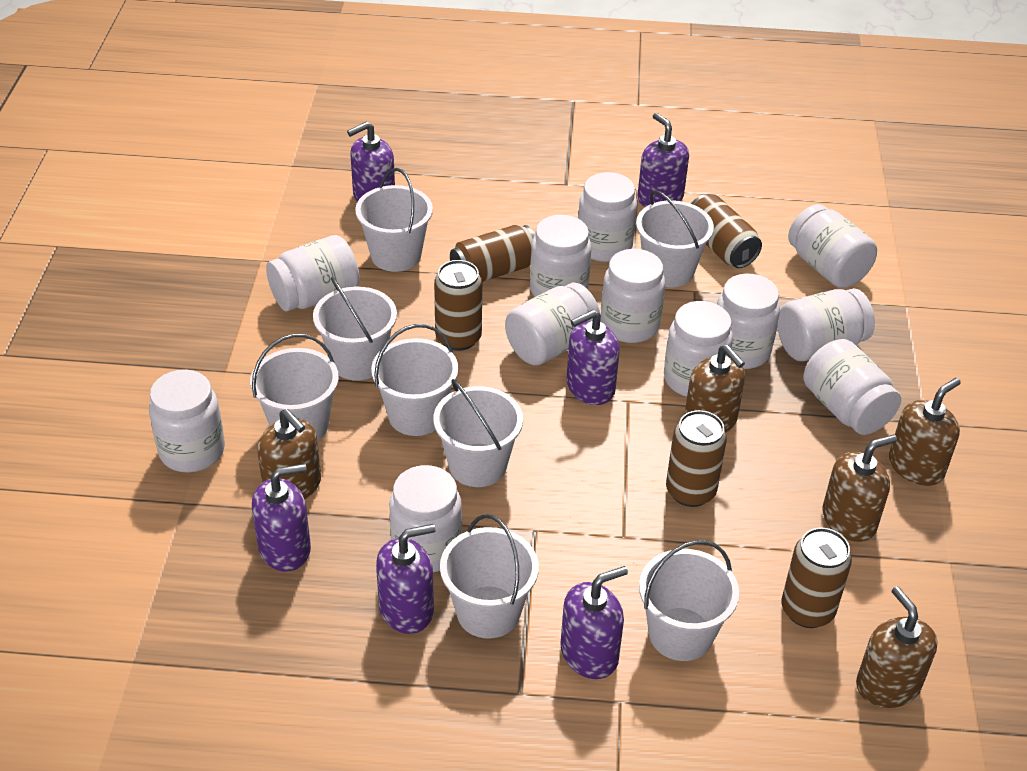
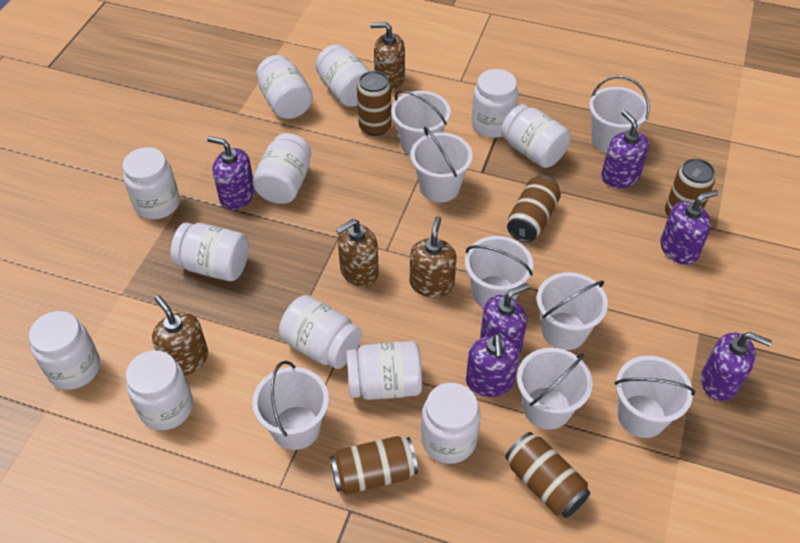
brown soap dispenser: 5 -> 4

